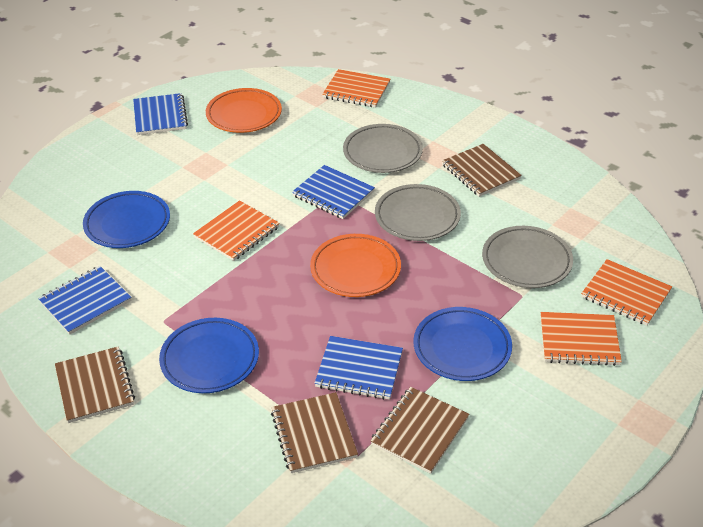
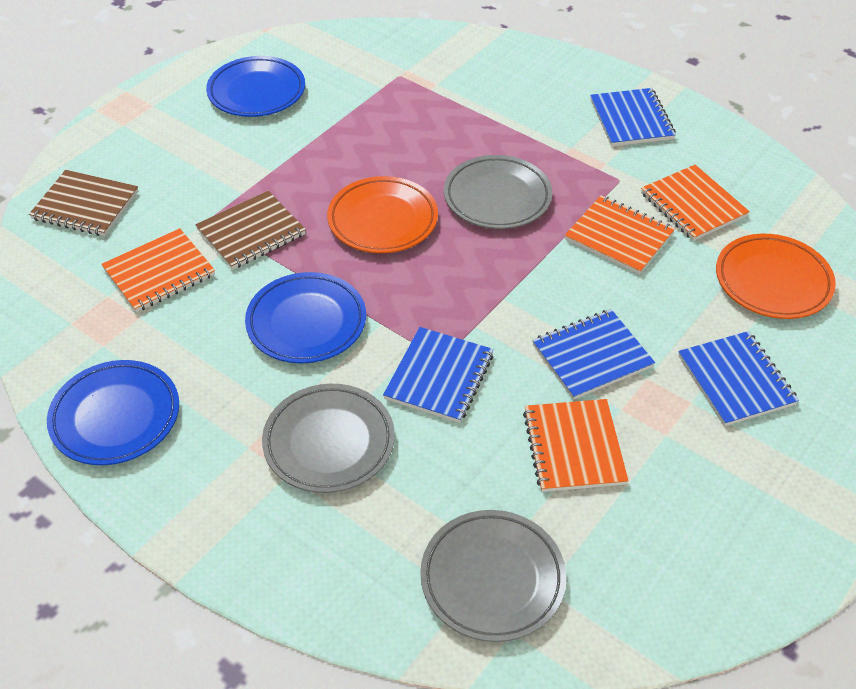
brown notebook: 4 -> 2

